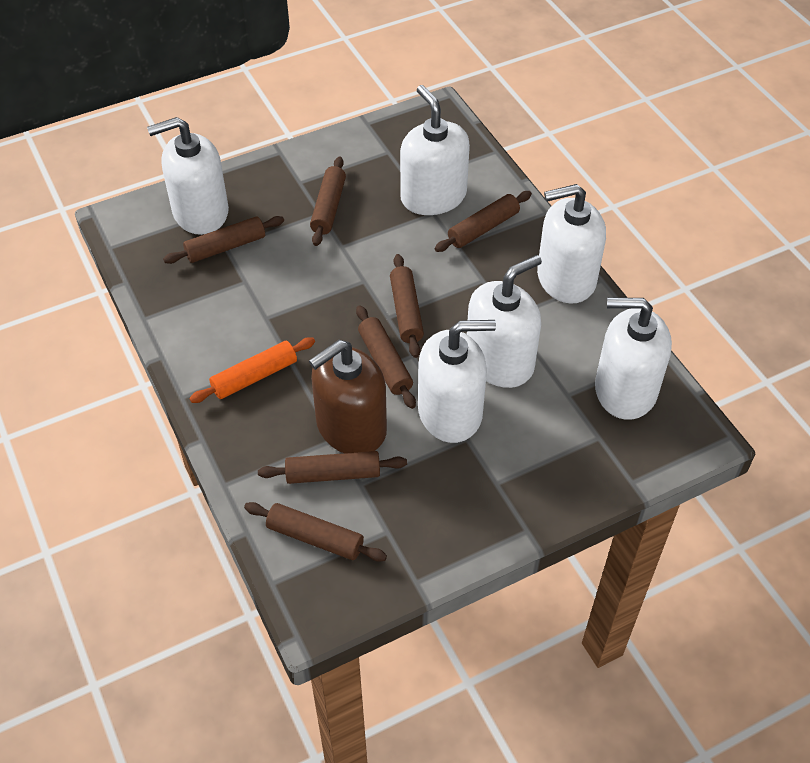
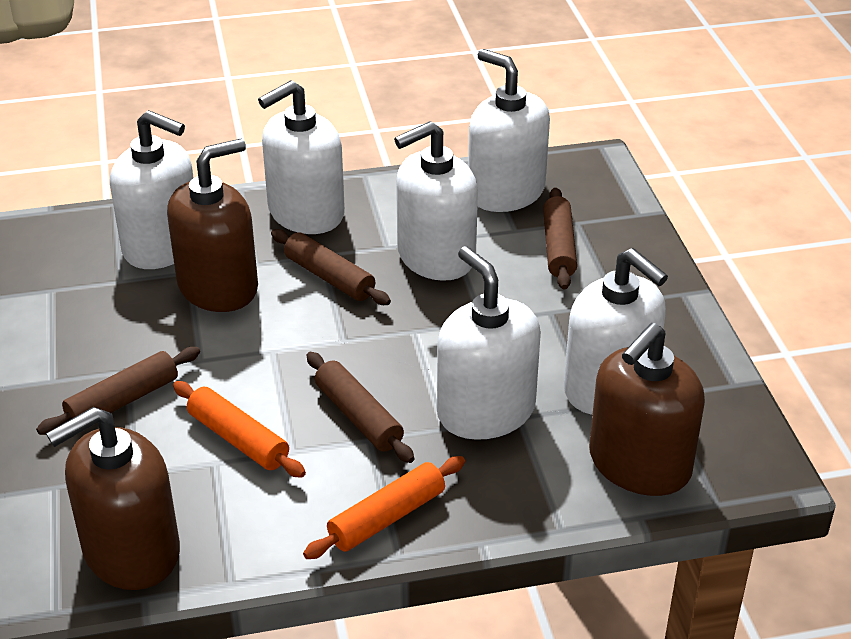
brown rolling pin: 7 -> 4
brown soap dispenser: 1 -> 3
orange rolling pin: 1 -> 2

